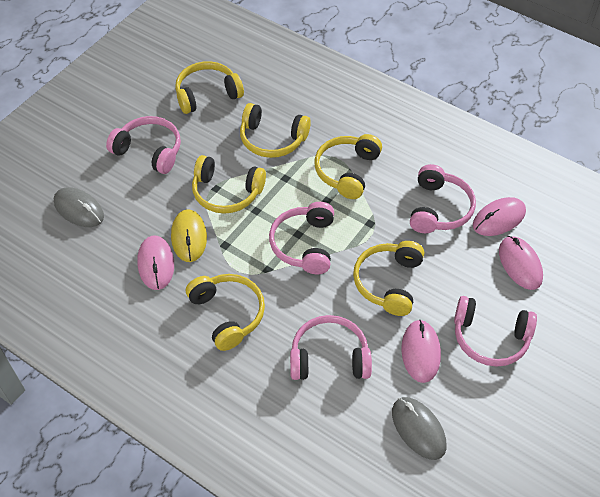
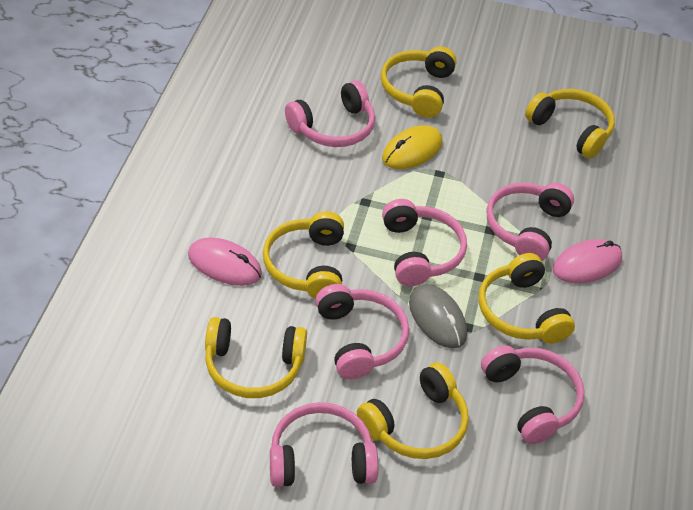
grey mouse: 2 -> 1
pink headphones: 5 -> 6
pink mouse: 4 -> 2

